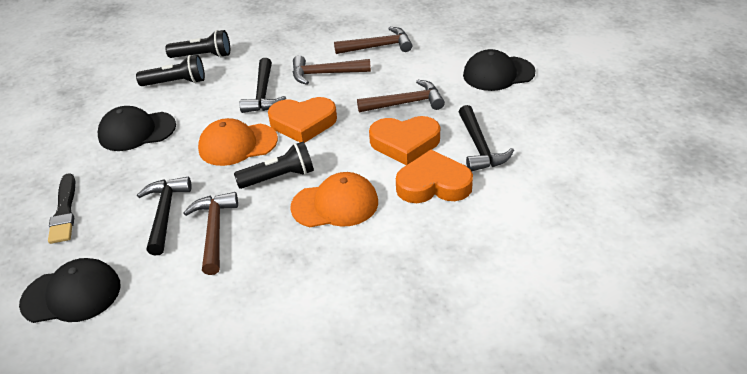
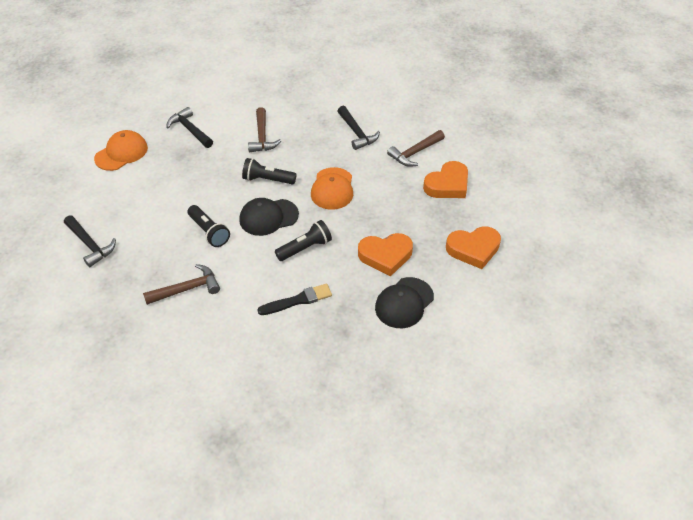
black cap: 3 -> 2
brown hammer: 4 -> 3

